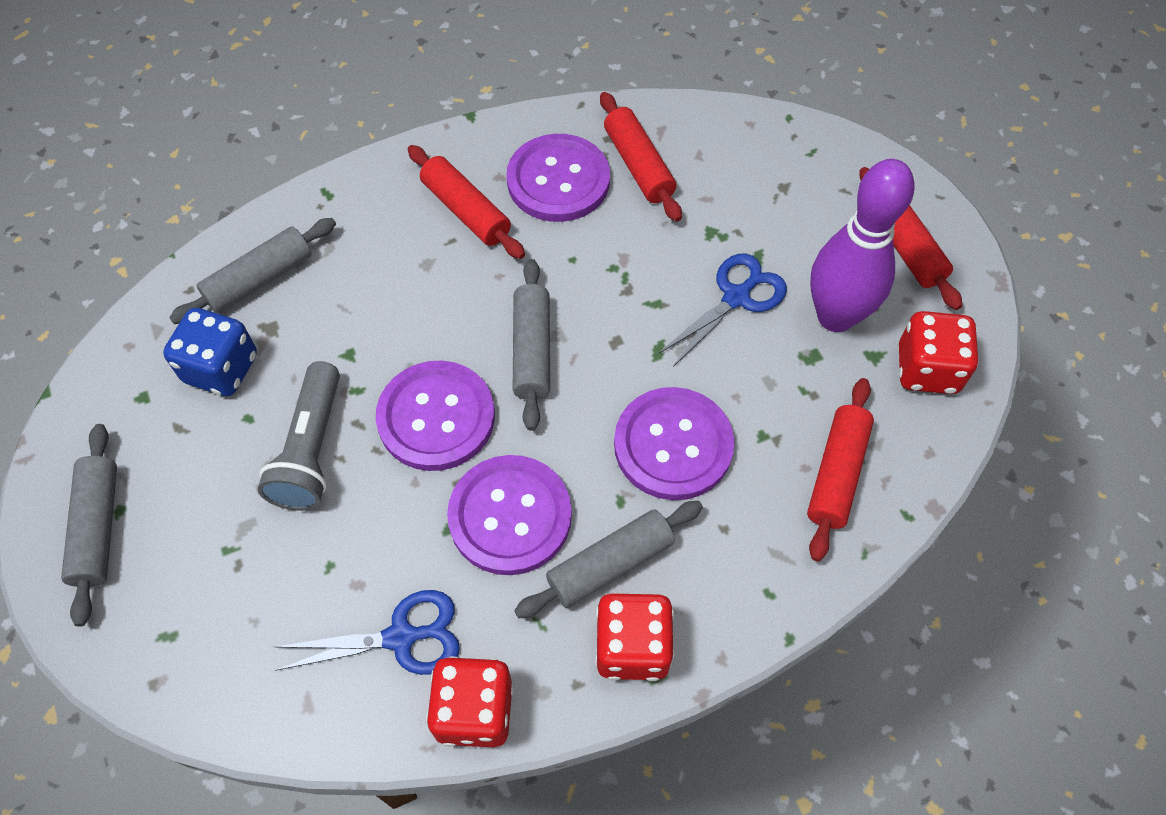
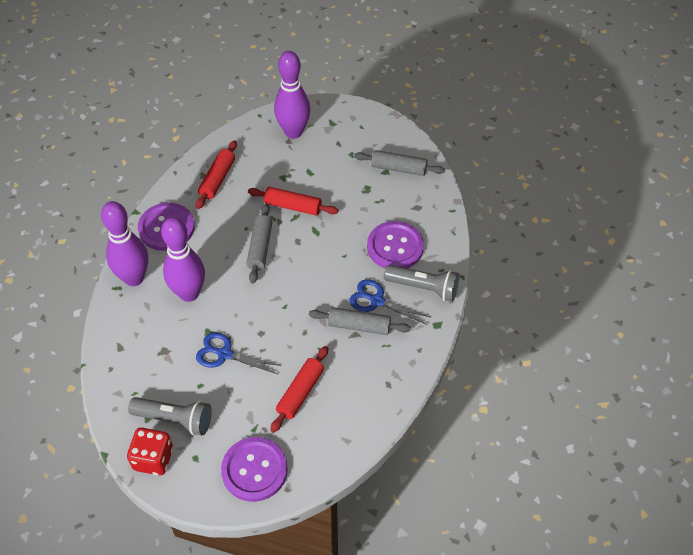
blue dice: 1 -> 0
grey flashlight: 1 -> 2
grey rolling pin: 4 -> 3
purple bowling pin: 1 -> 3
purple button: 4 -> 3
red dice: 3 -> 1
red rolling pin: 4 -> 3

